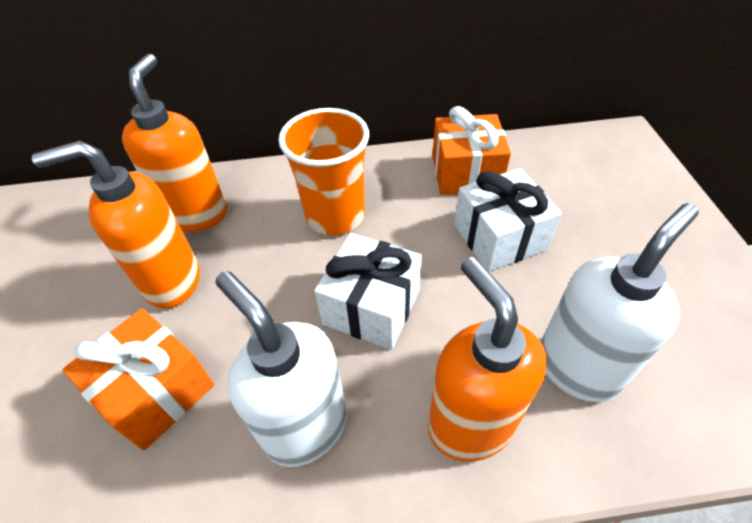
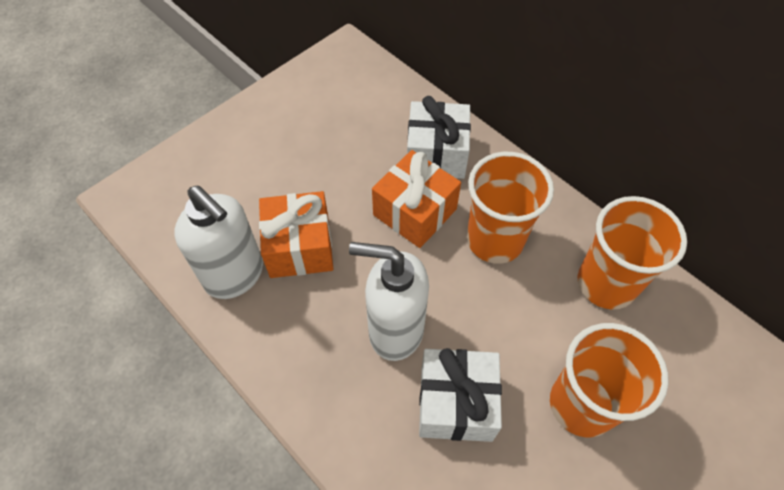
orange cup: 1 -> 3
orange soap dispenser: 3 -> 0

